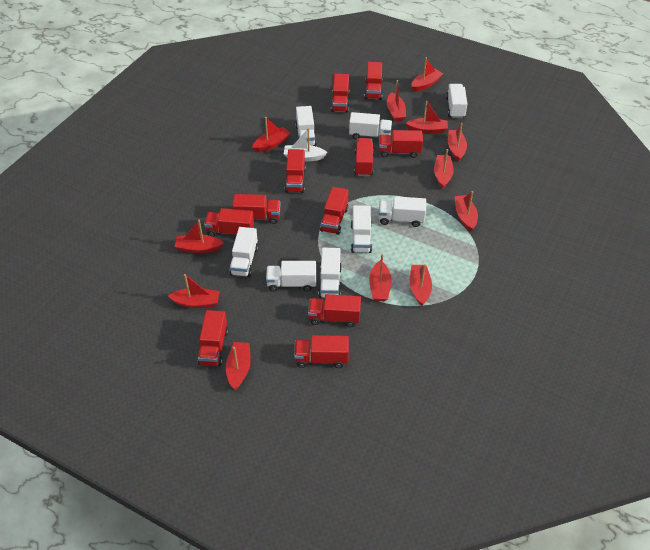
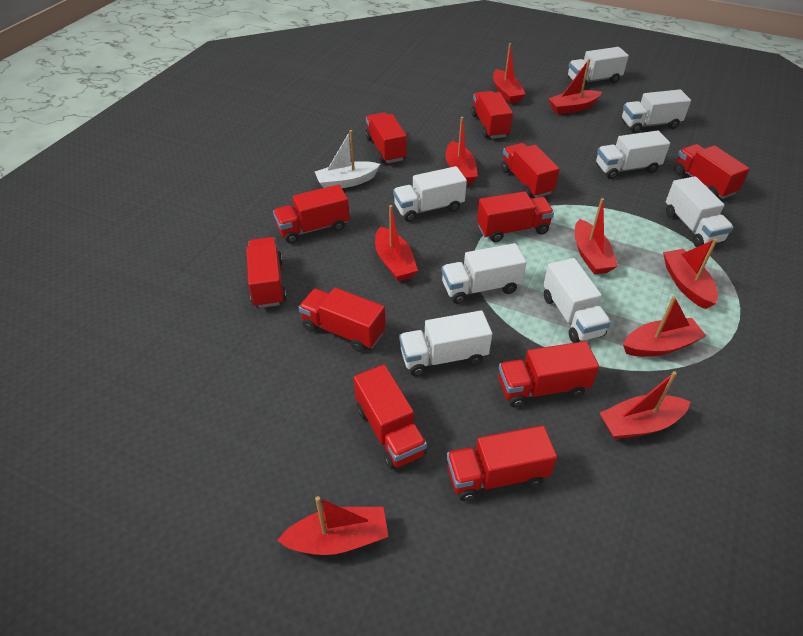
red boat: 12 -> 9

